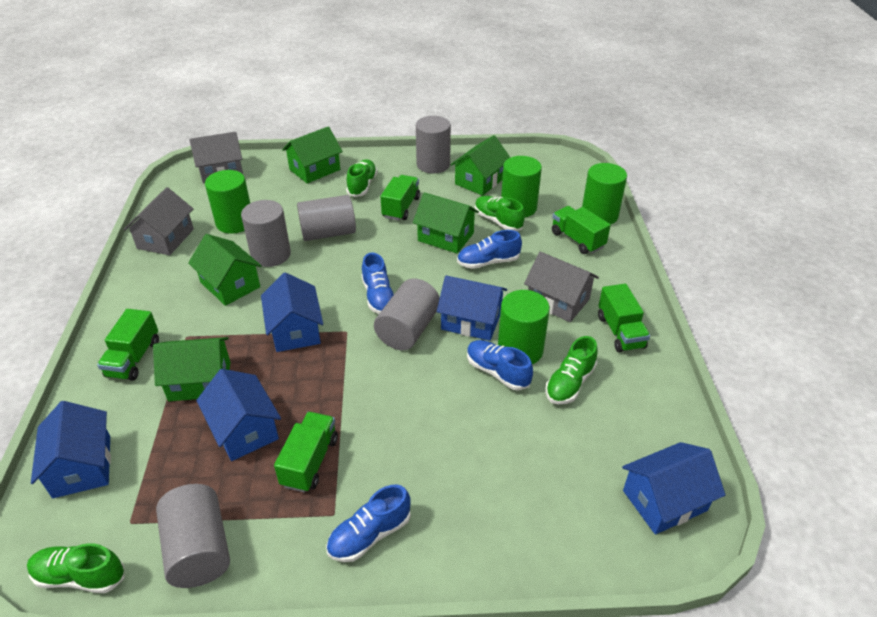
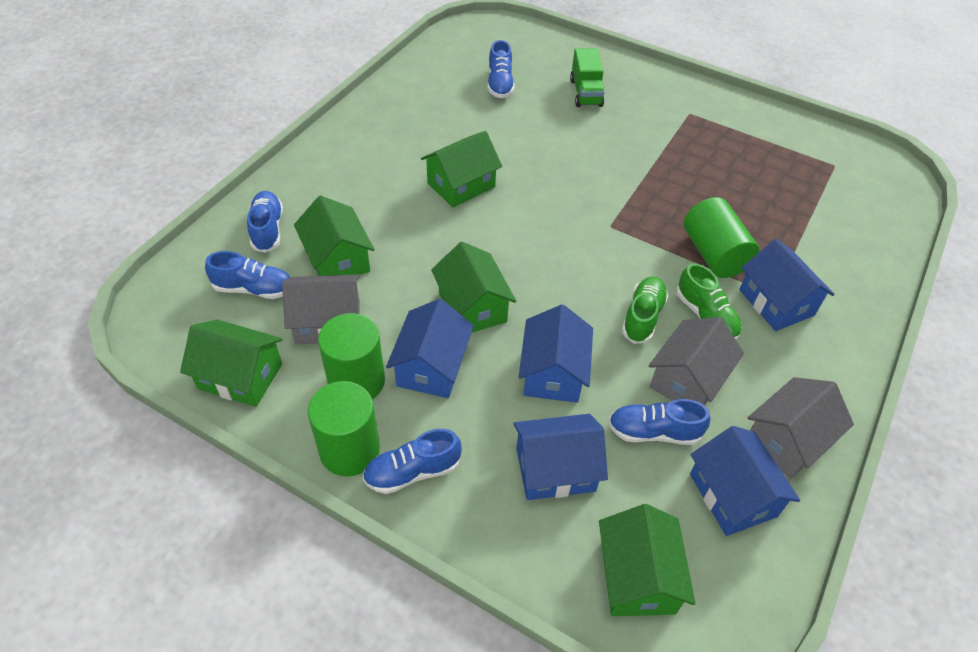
blue shoe: 4 -> 5
green cylinder: 4 -> 3
green shoe: 4 -> 2
green truck: 5 -> 1
grey cylinder: 5 -> 0

